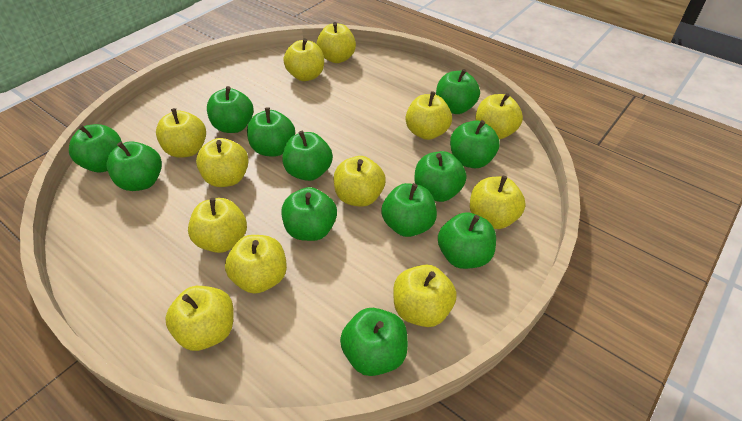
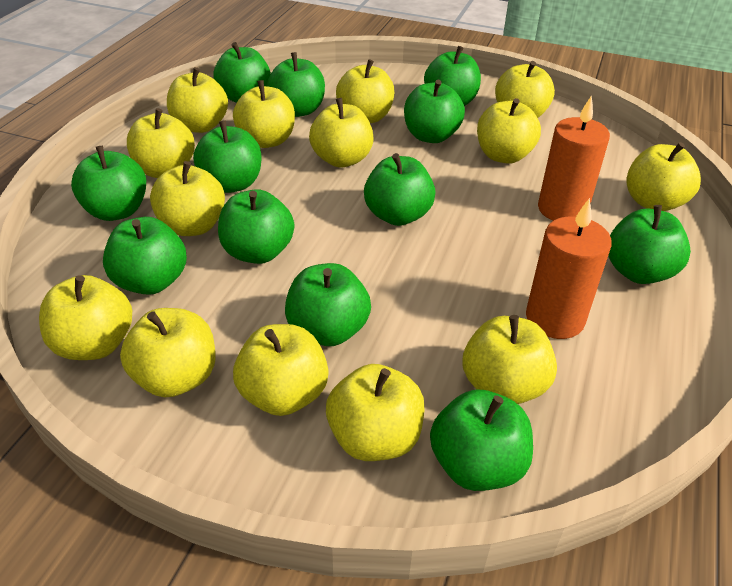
orange candle: 0 -> 2
yellow apple: 12 -> 14

